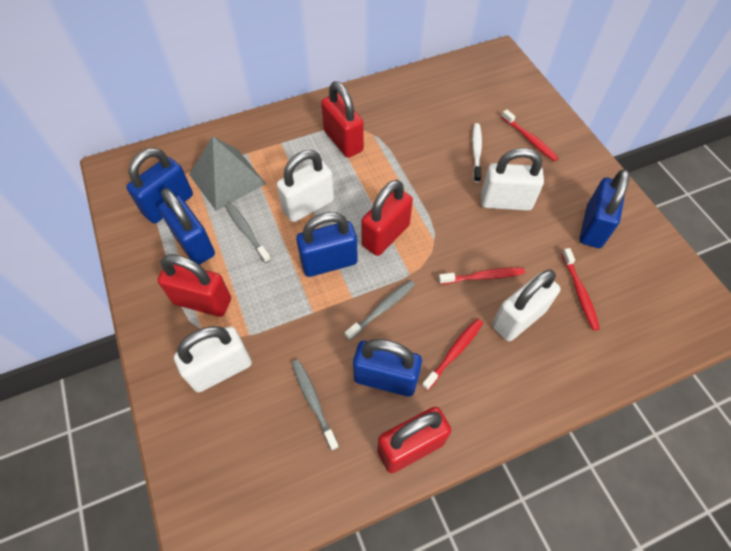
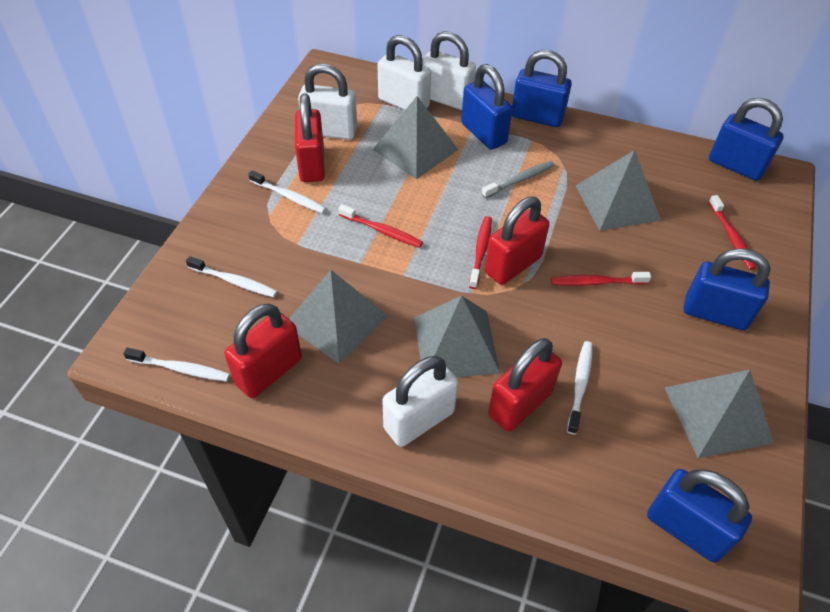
grey pyramid: 1 -> 5
grey toothbrush: 3 -> 1
white toothbrush: 1 -> 4

